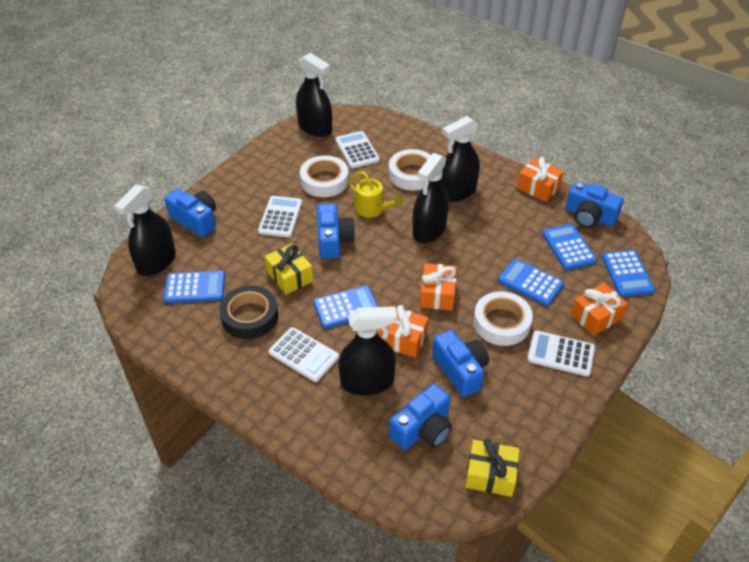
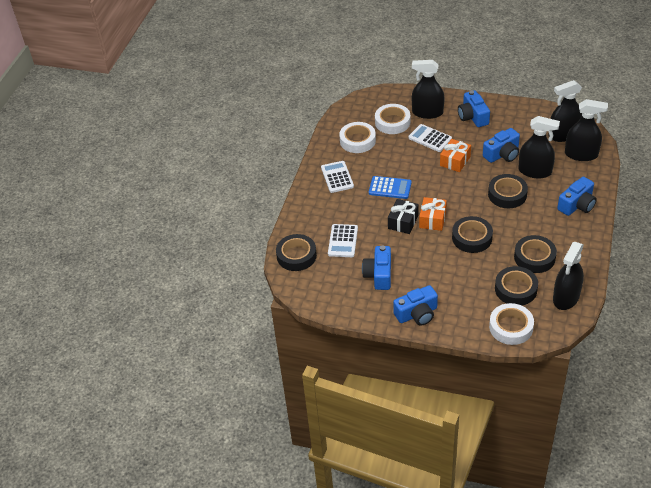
black gift: 0 -> 1
black tape: 1 -> 5
blue calculator: 5 -> 1
orange gift: 4 -> 2
white calculator: 4 -> 3
yellow gift: 2 -> 0
yellow watering can: 1 -> 0

